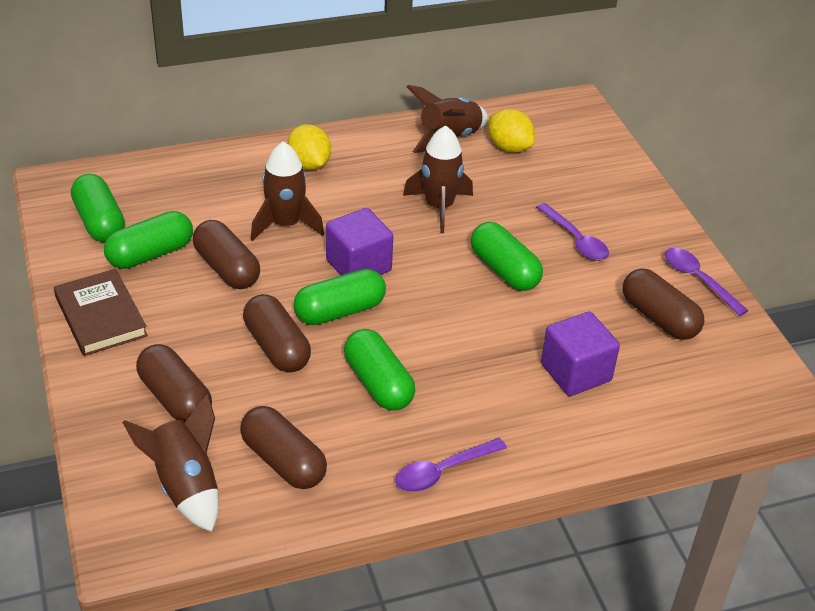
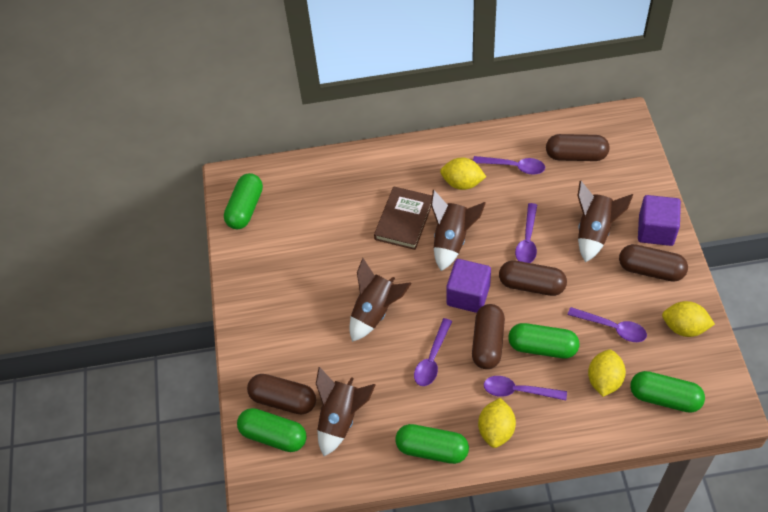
purple spoon: 3 -> 5
yellow lemon: 2 -> 4

